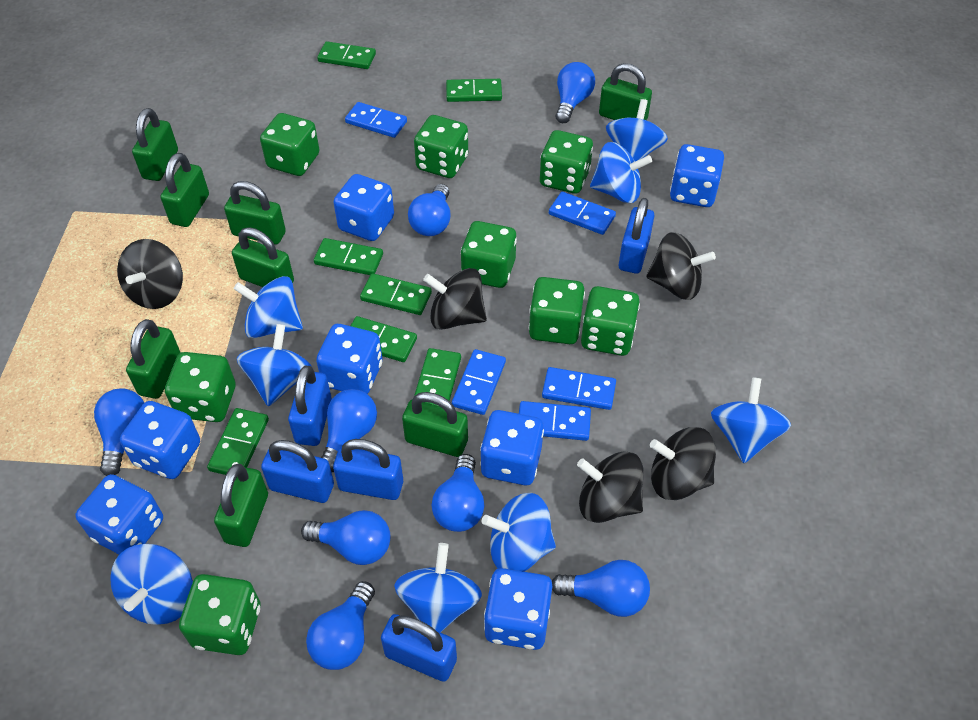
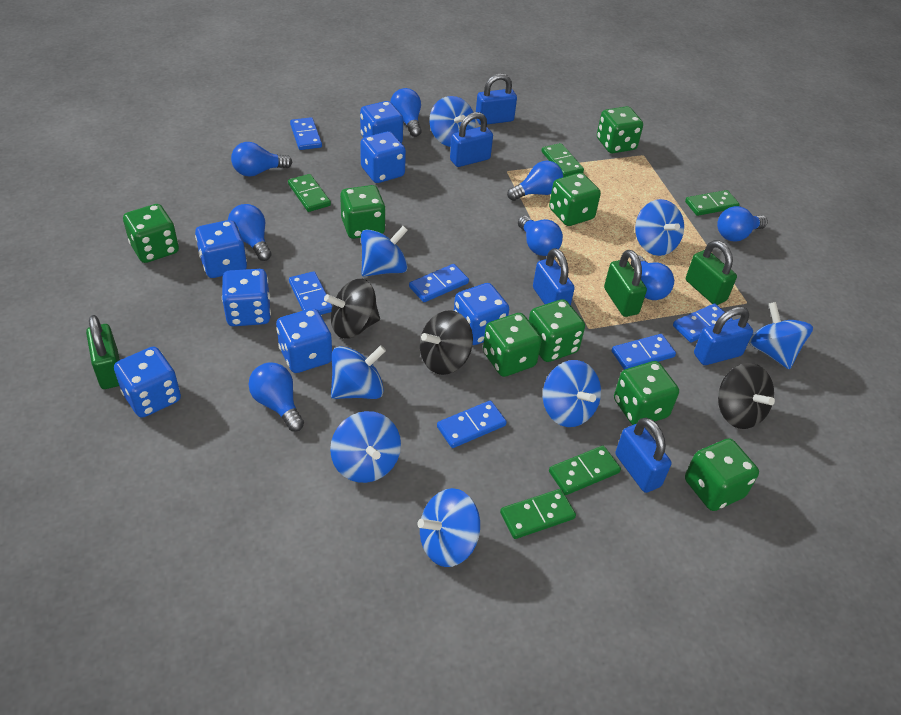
black spinning top: 5 -> 3
blue domino: 5 -> 6
green domino: 7 -> 5
green padlock: 8 -> 3

